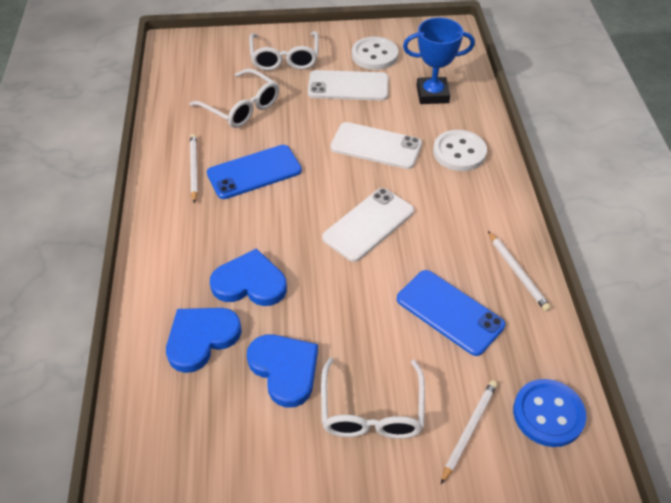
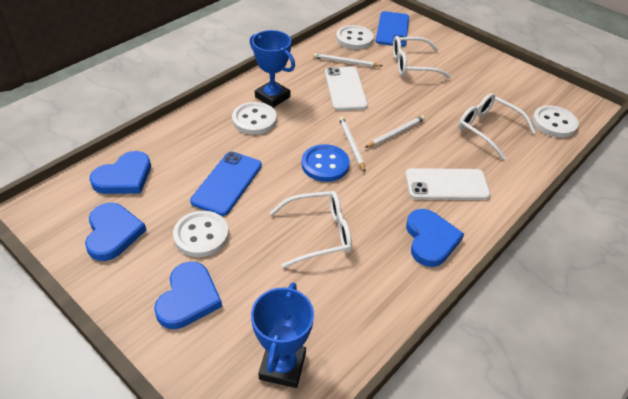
blue heart: 3 -> 4
blue trophy: 1 -> 2
white button: 2 -> 4
white phone: 3 -> 2

